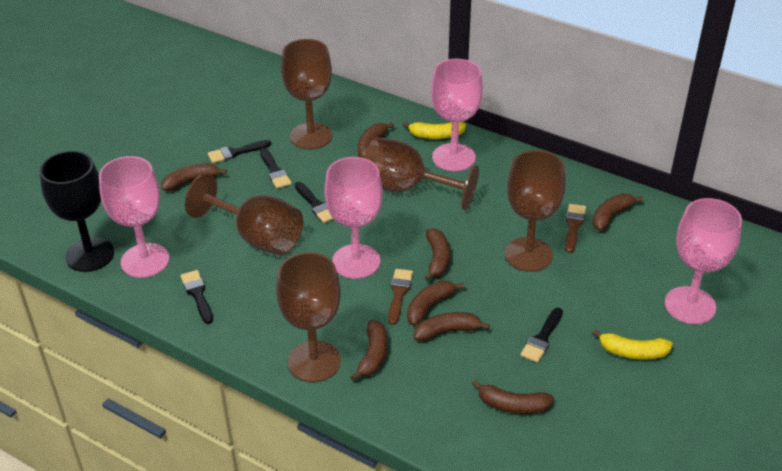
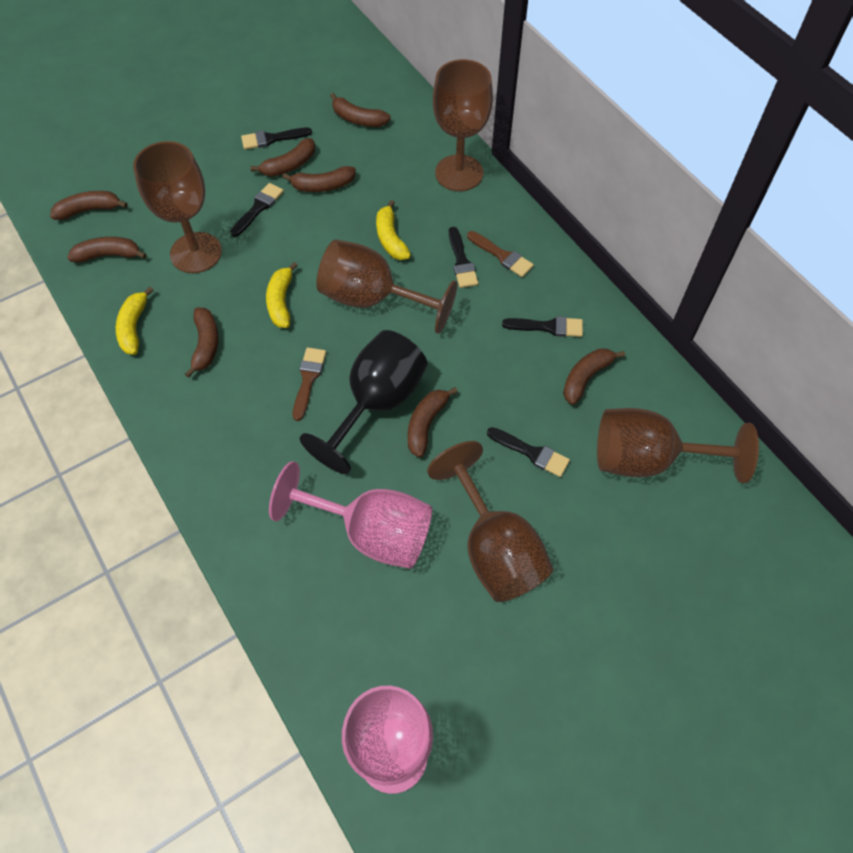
pink goblet: 4 -> 2
yellow banana: 2 -> 3

